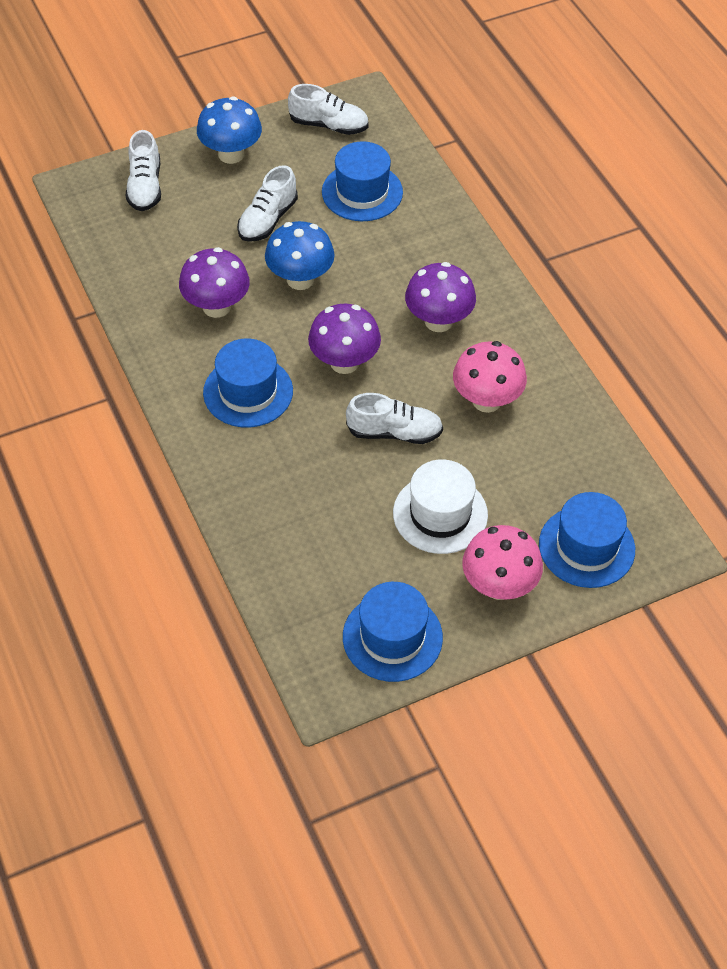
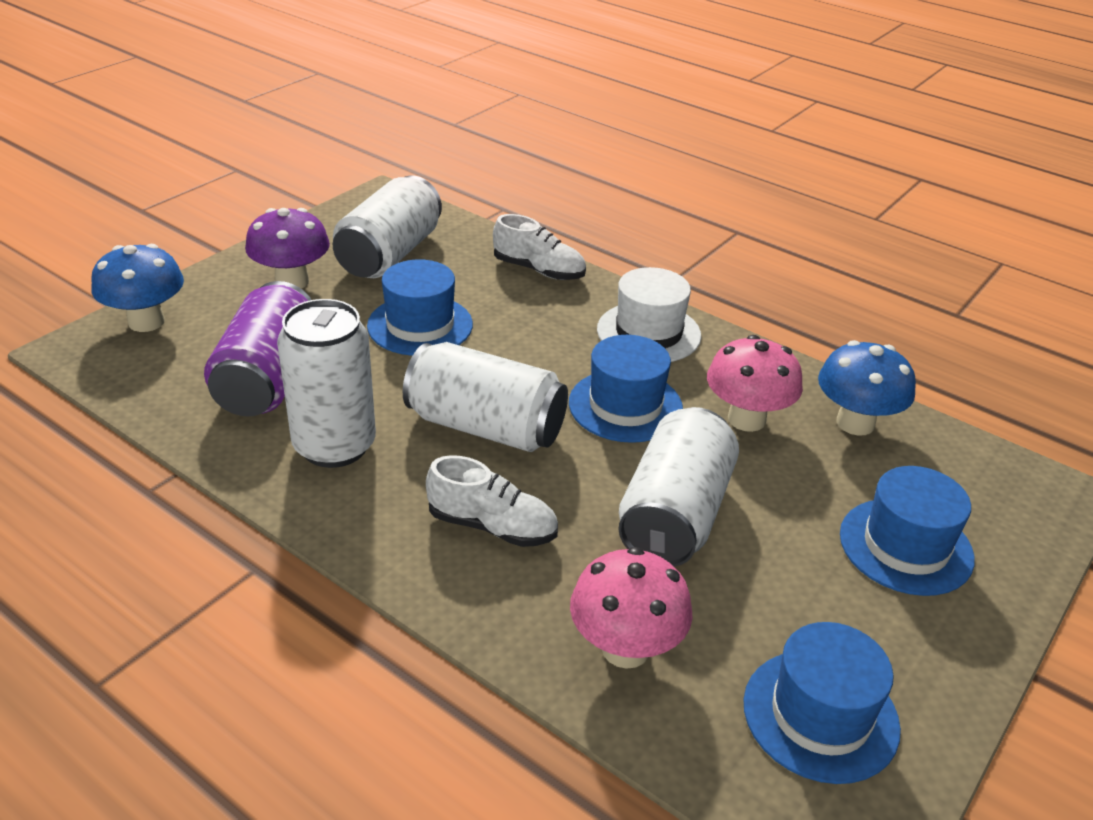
purple can: 0 -> 1
purple mushroom: 3 -> 1
white can: 0 -> 4
white shoe: 4 -> 2

